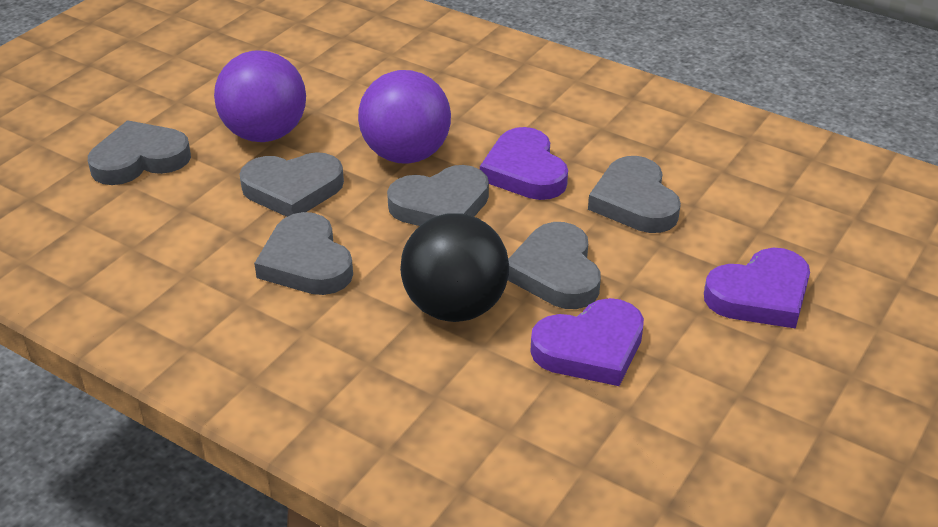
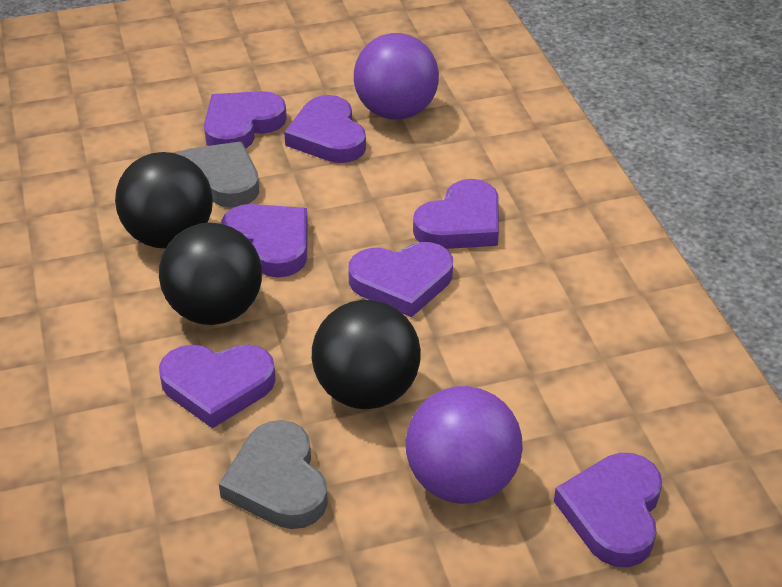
black ball: 1 -> 3
grey heart: 6 -> 2
purple heart: 3 -> 7

